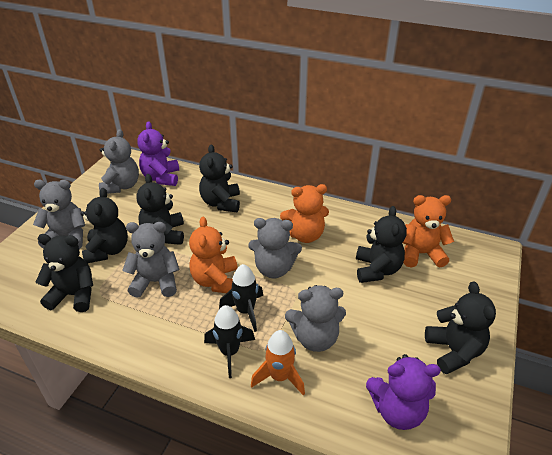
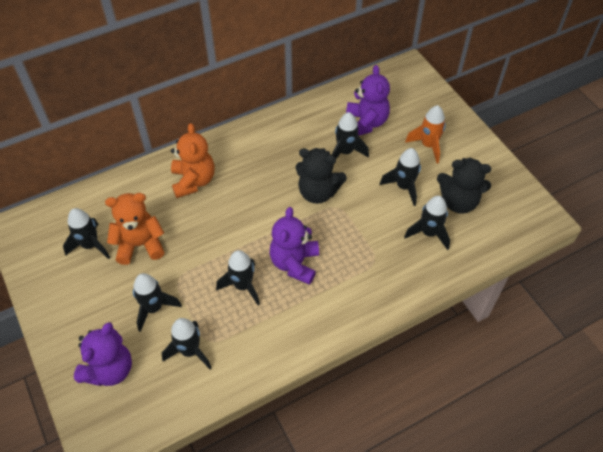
black rocket: 2 -> 7
black teddy bear: 6 -> 2
grey teddy bear: 5 -> 0
orange teddy bear: 3 -> 2
purple teddy bear: 2 -> 3

